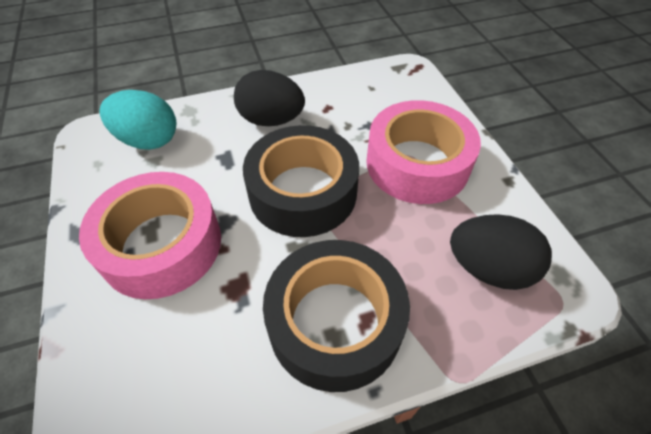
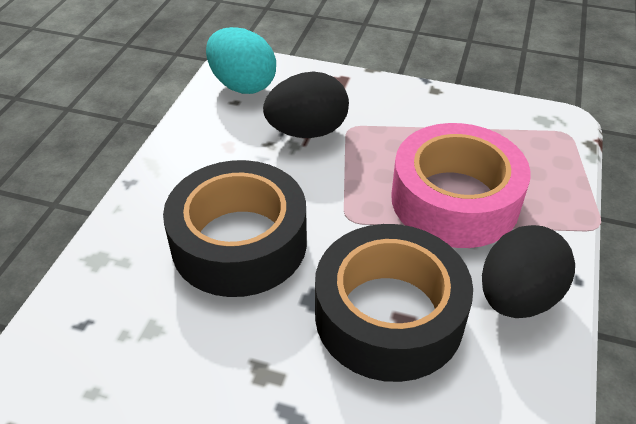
pink tape: 2 -> 1

